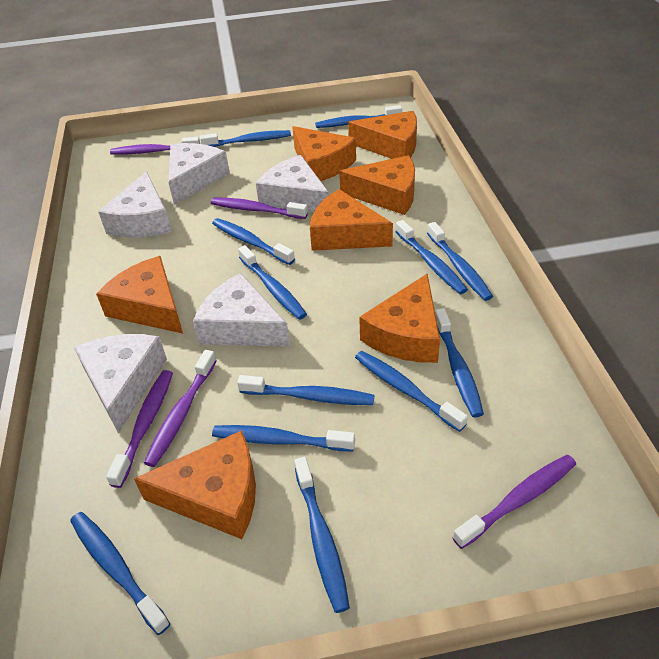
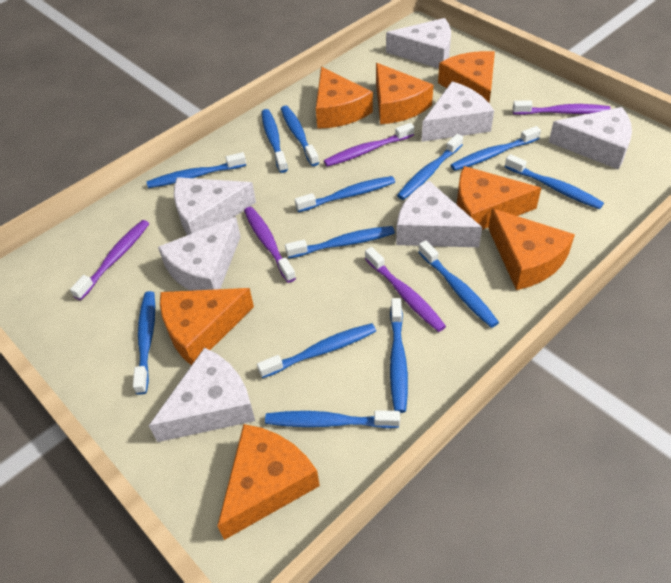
blue toothbrush: 12 -> 13
white cheese: 5 -> 7

